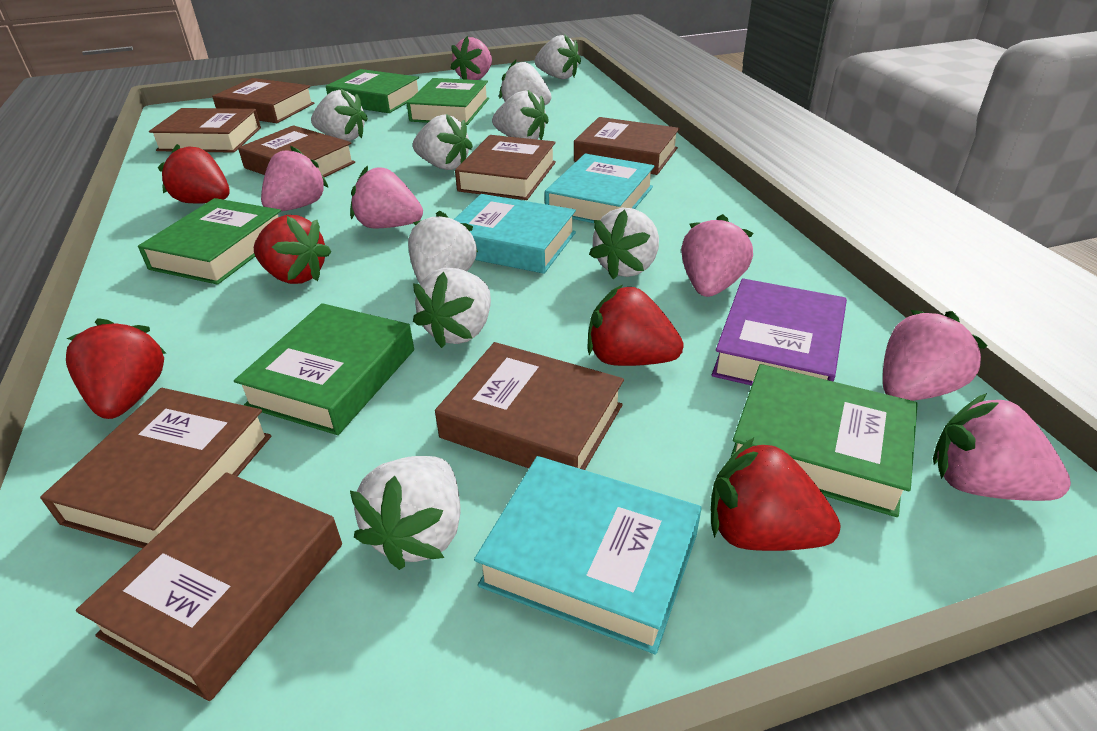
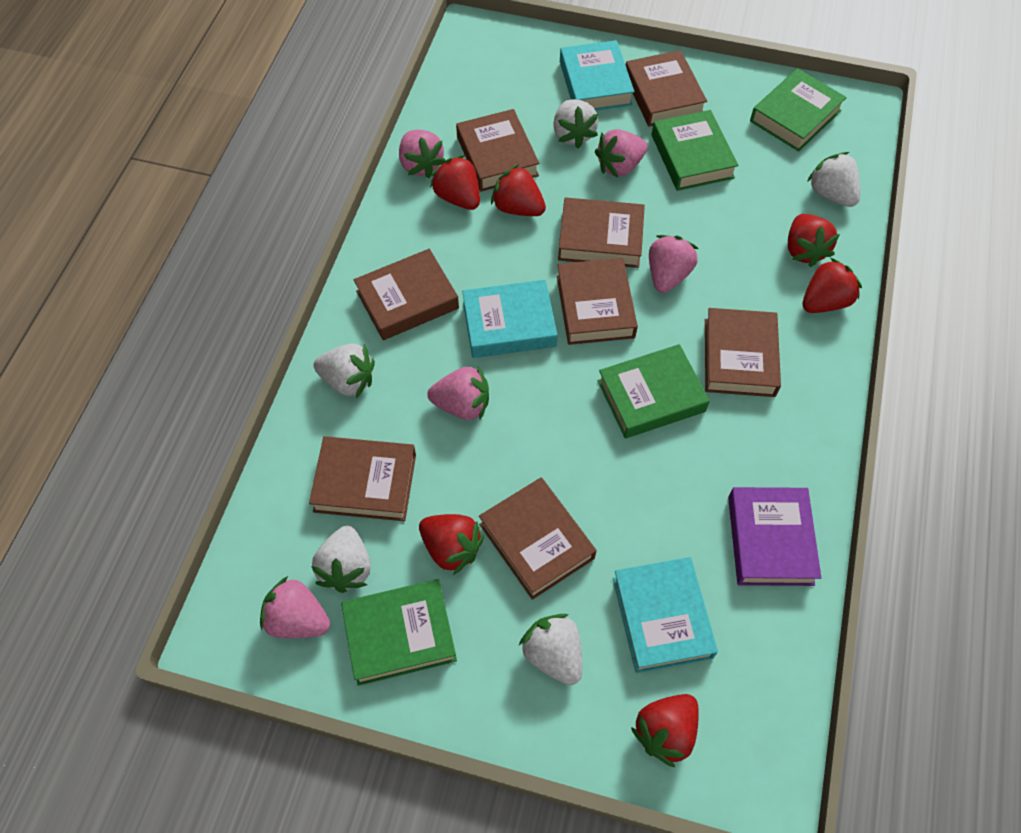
green book: 5 -> 4
pink strawberry: 6 -> 5
red strawberry: 5 -> 6
white strawberry: 9 -> 5

